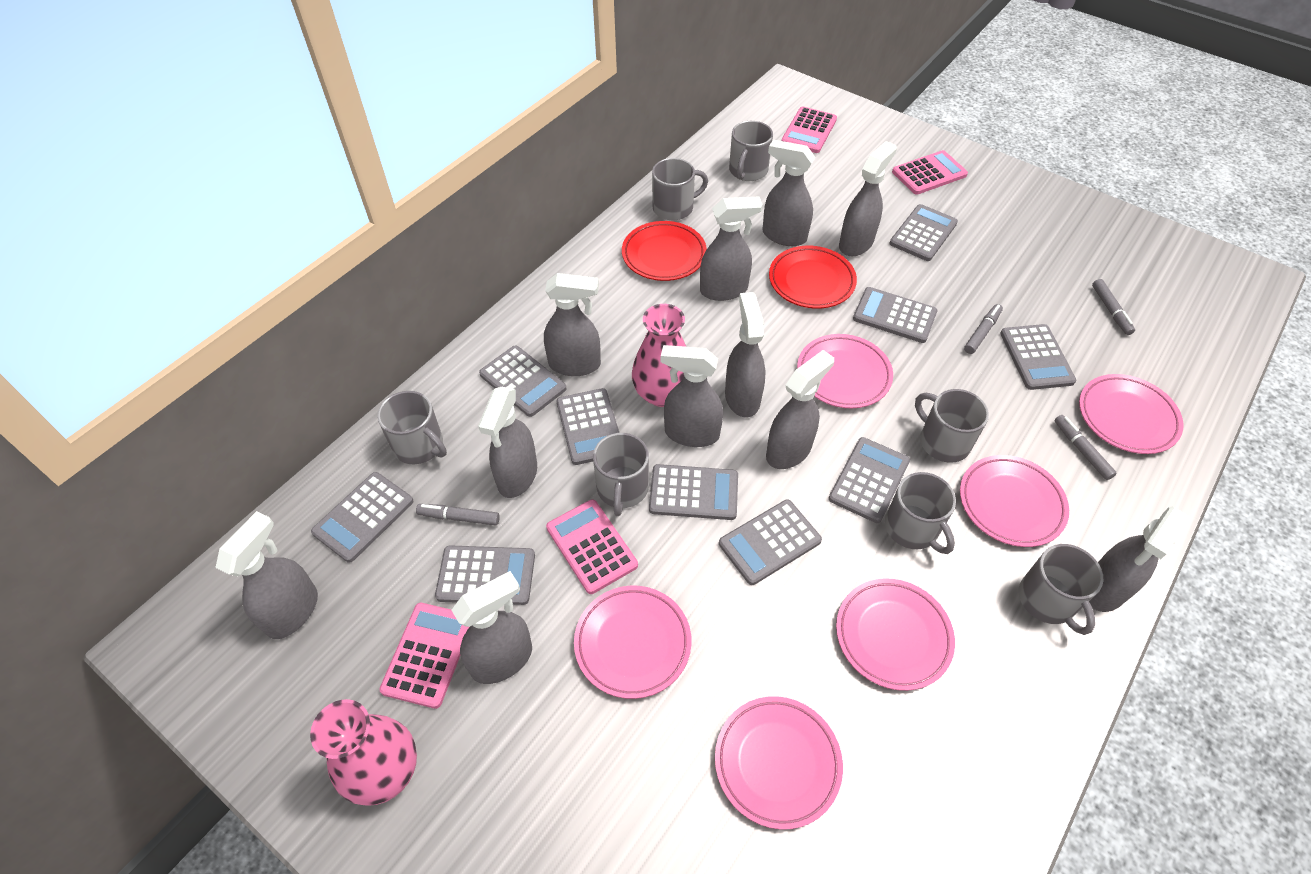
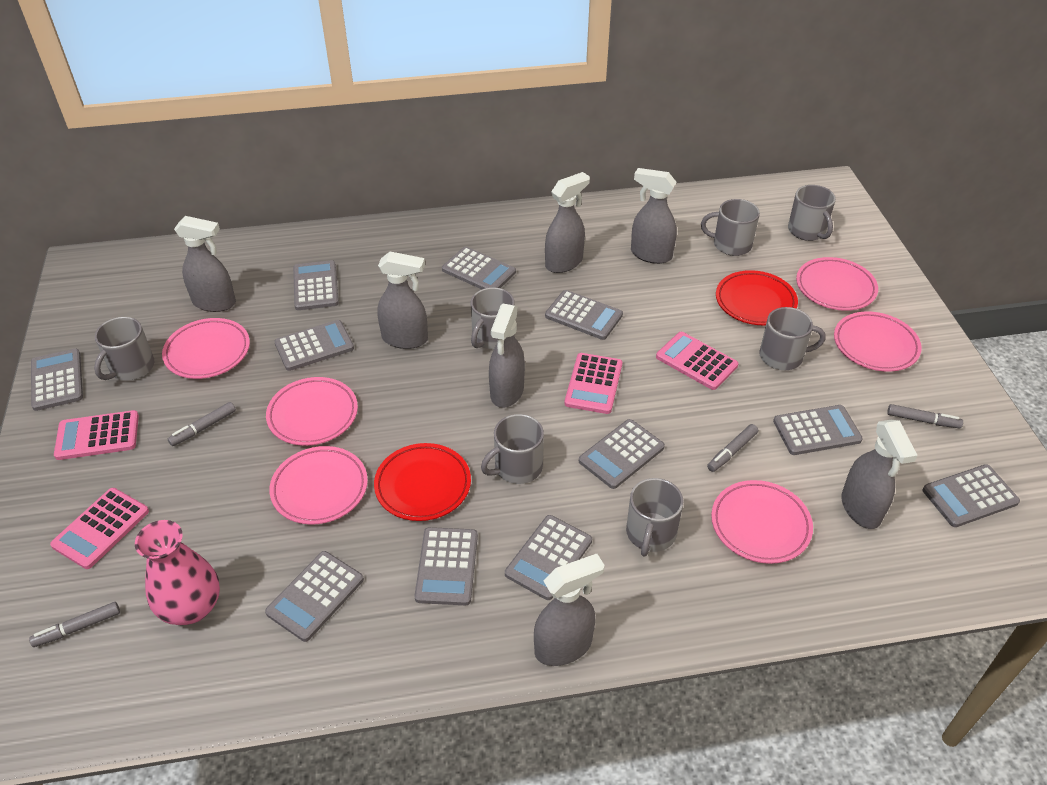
grey calculator: 10 -> 11
grey spray bottle: 11 -> 7
pink vase: 2 -> 1

